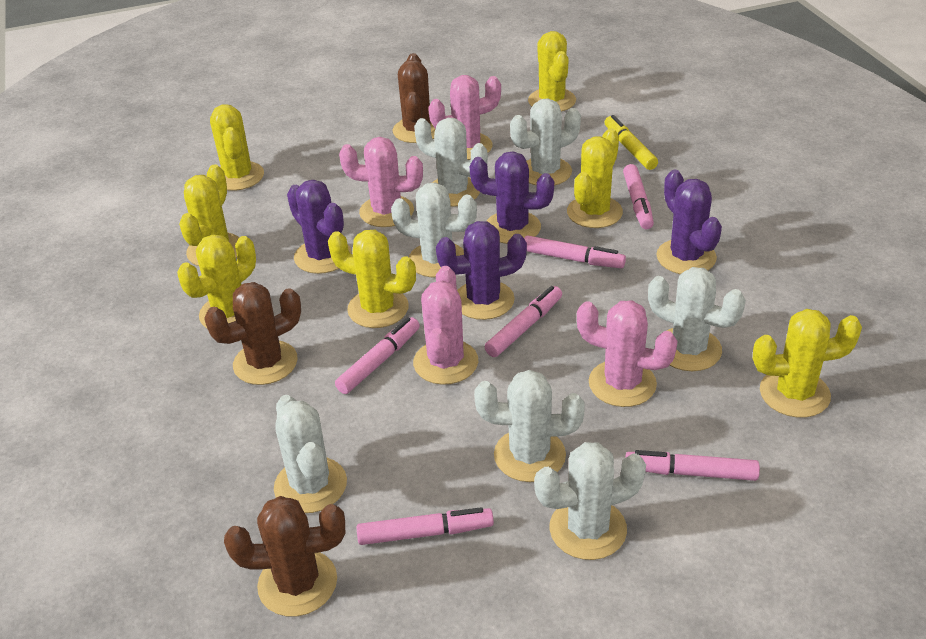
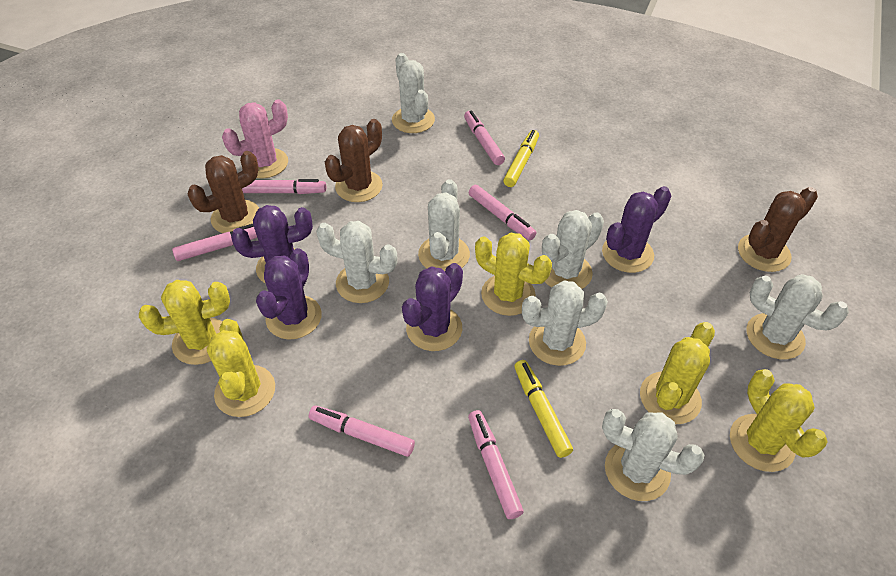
pink cactus: 4 -> 1
yellow cactus: 7 -> 5
yellow marker: 1 -> 2

